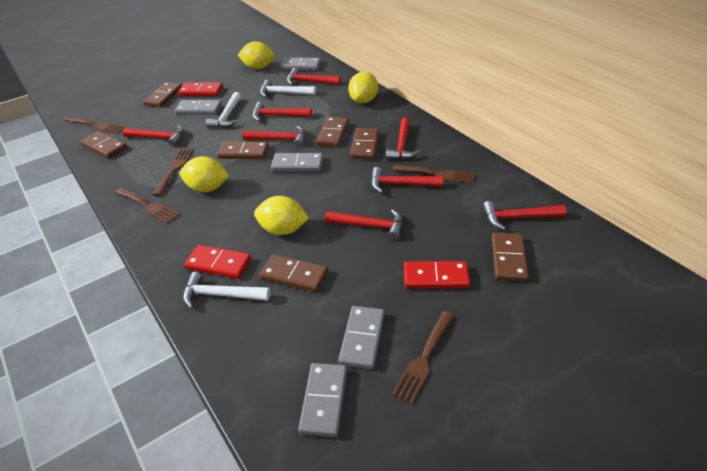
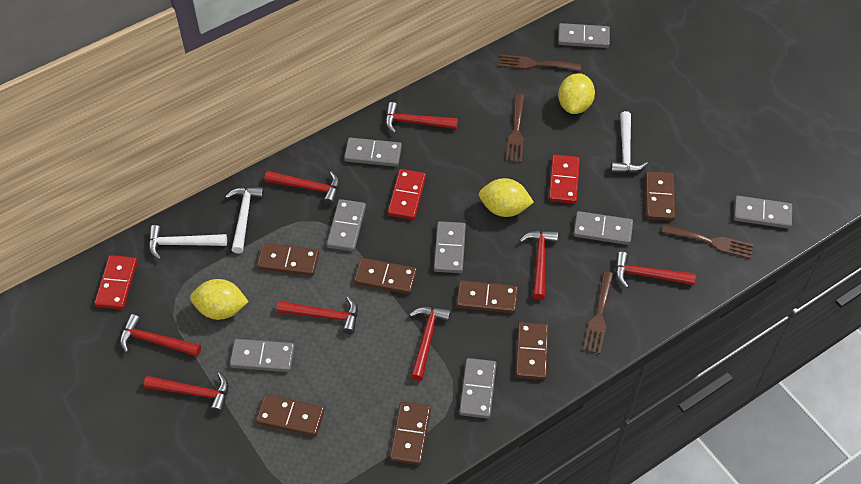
brown fork: 5 -> 4
grey domino: 5 -> 8
yellow lemon: 4 -> 3

